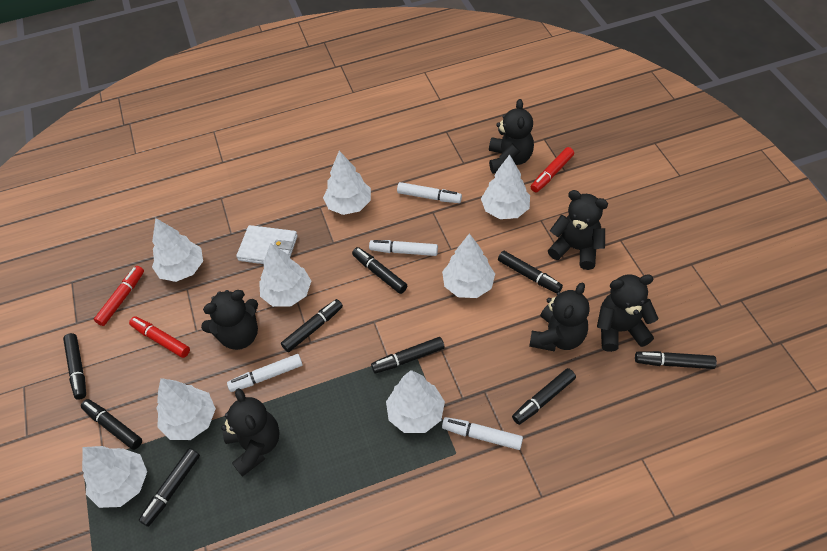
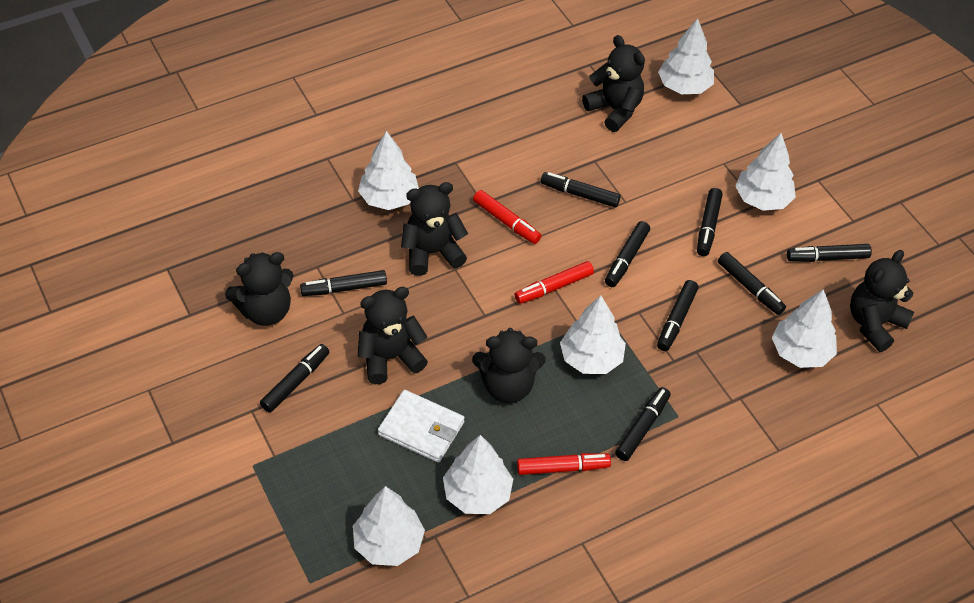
white marker: 4 -> 0
white tree: 8 -> 7

